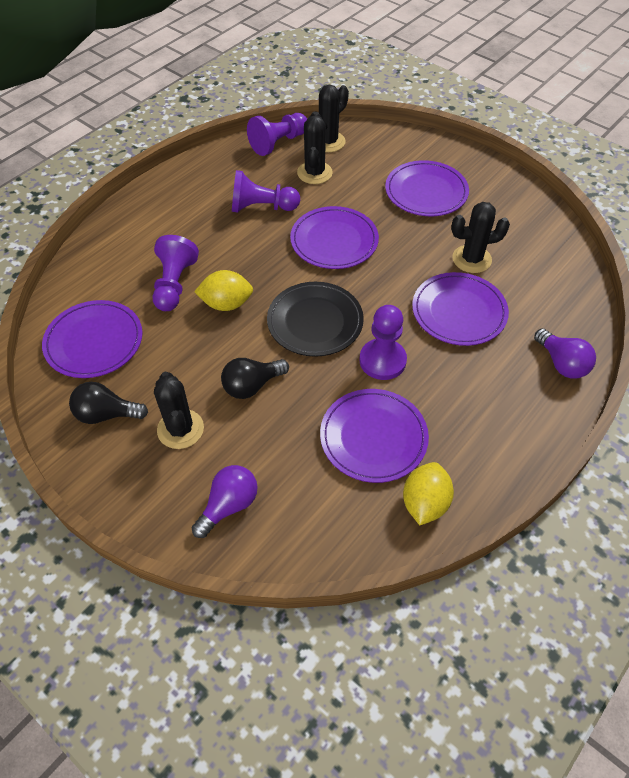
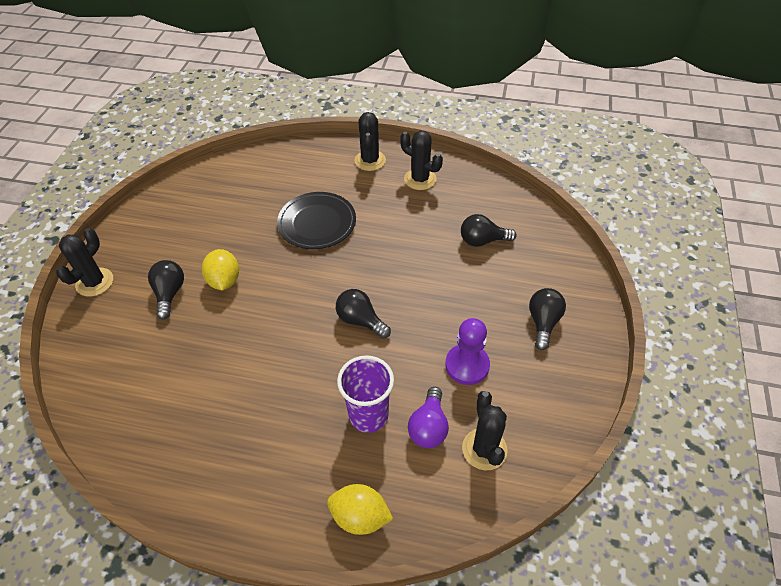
black light bulb: 2 -> 4
purple cup: 0 -> 1
purple light bulb: 2 -> 1
purple pawn: 4 -> 1
purple plate: 5 -> 0

